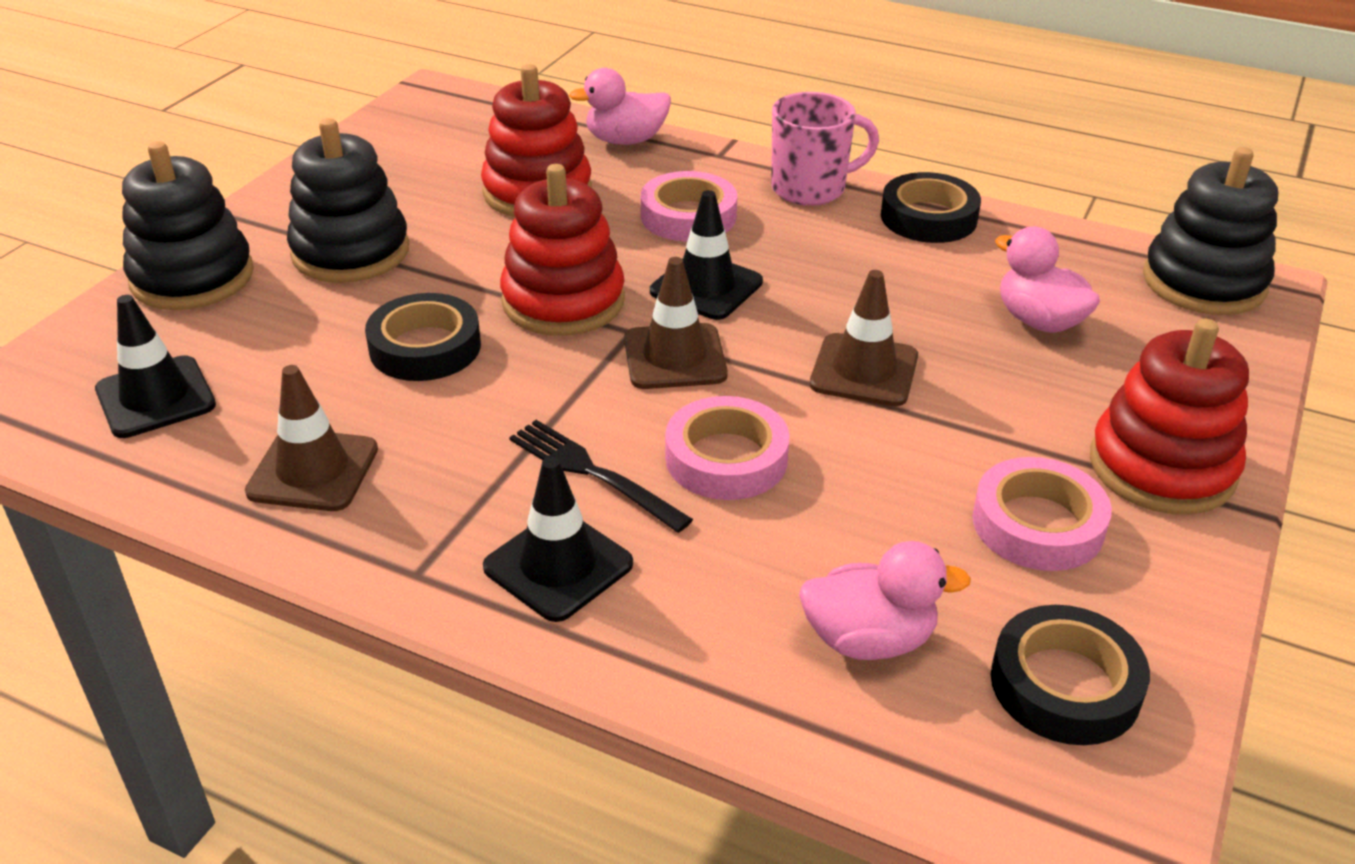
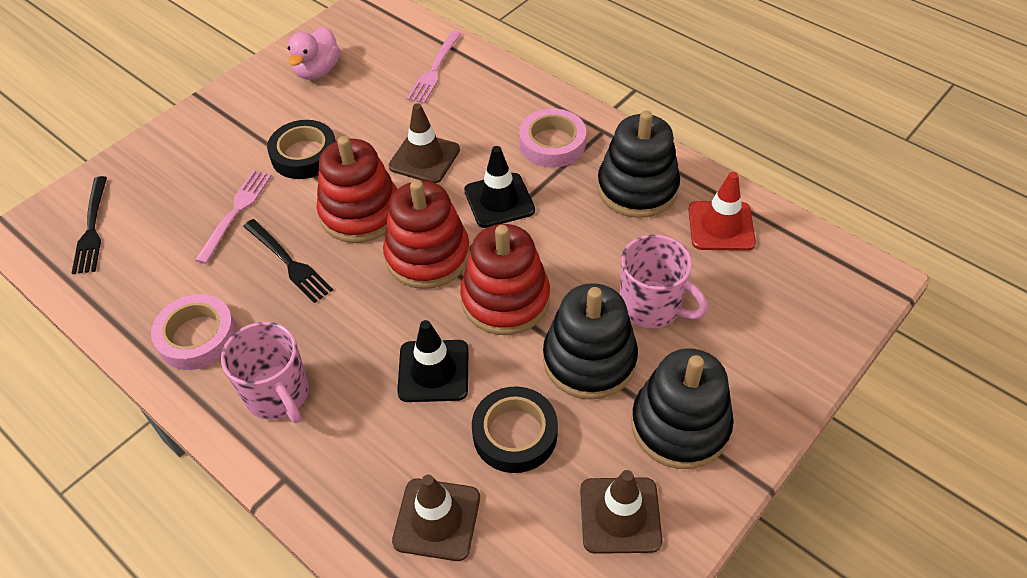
black fork: 1 -> 2
black tape: 3 -> 2
black traffic cone: 3 -> 2
pink duck: 3 -> 1
pink fork: 0 -> 2
pink mug: 1 -> 2
pink tape: 3 -> 2
red traffic cone: 0 -> 1

